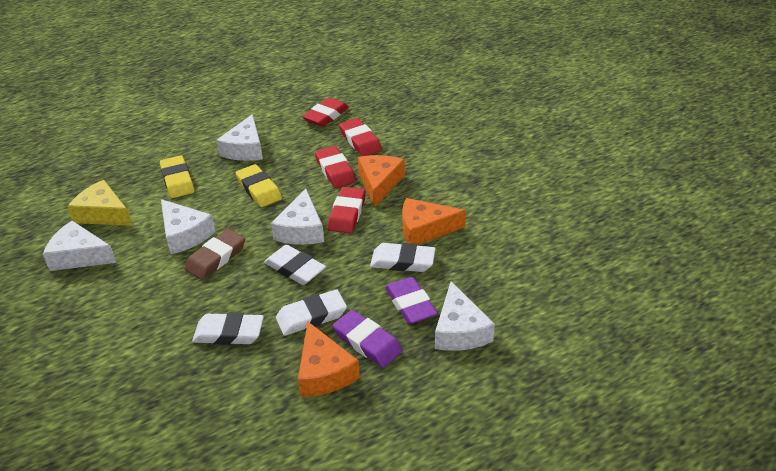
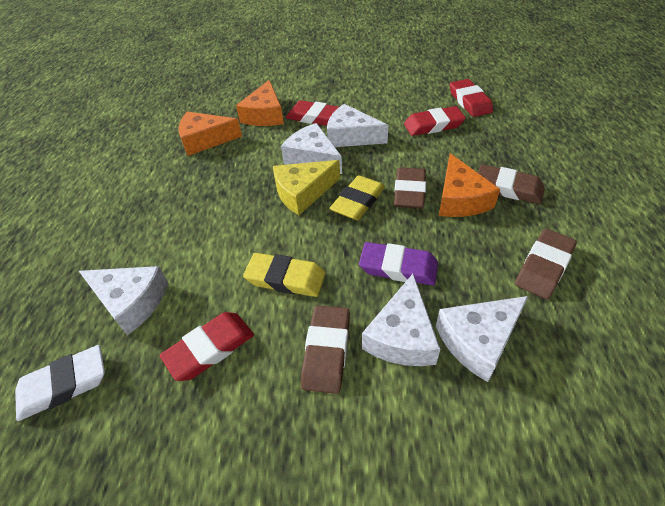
brown eraser: 1 -> 4
purple eraser: 2 -> 1
white eraser: 4 -> 1

